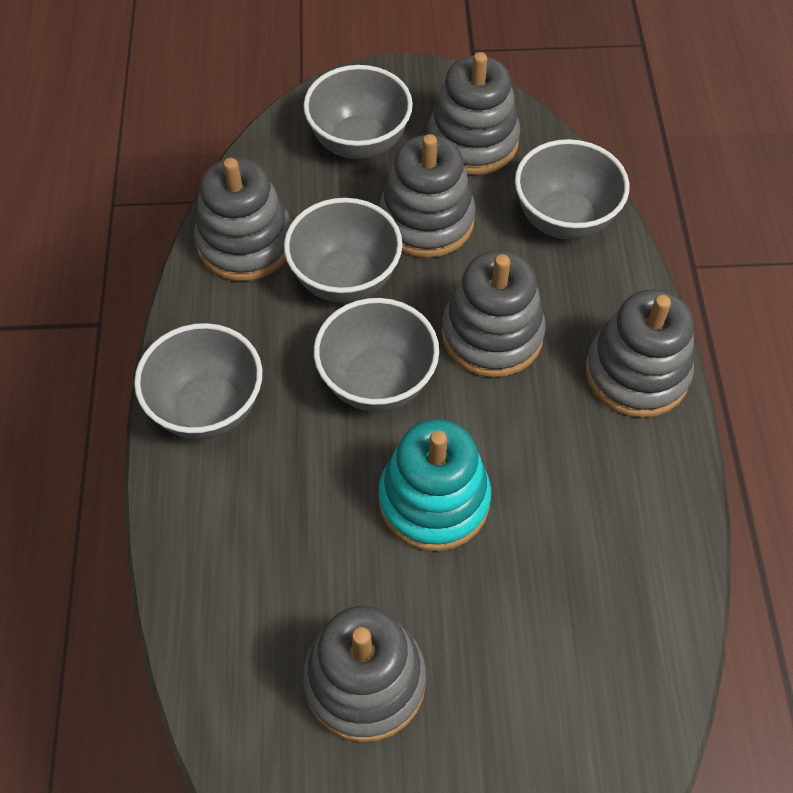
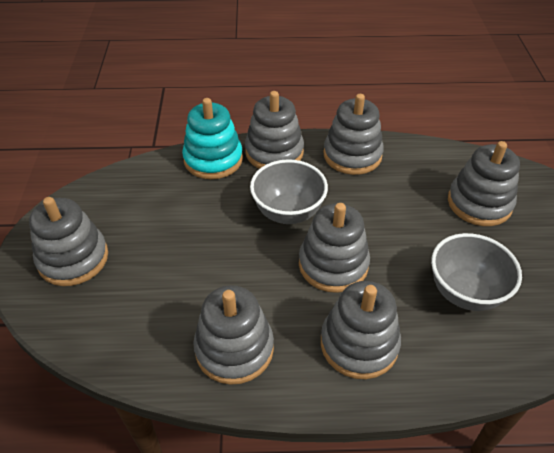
grey bowl: 5 -> 2
grey stacking toy: 6 -> 7

